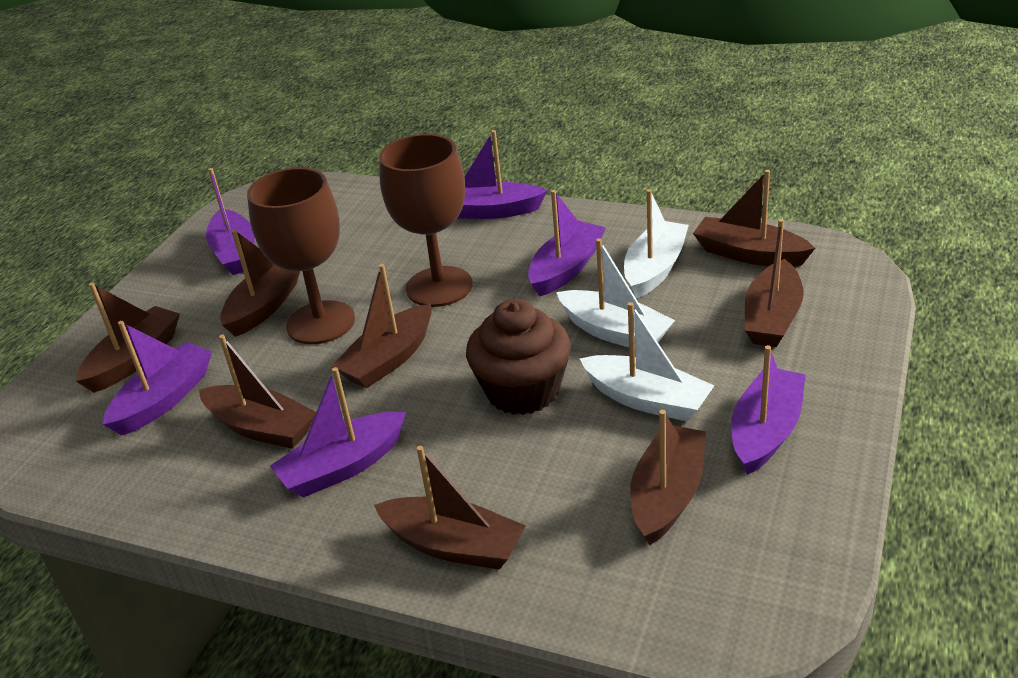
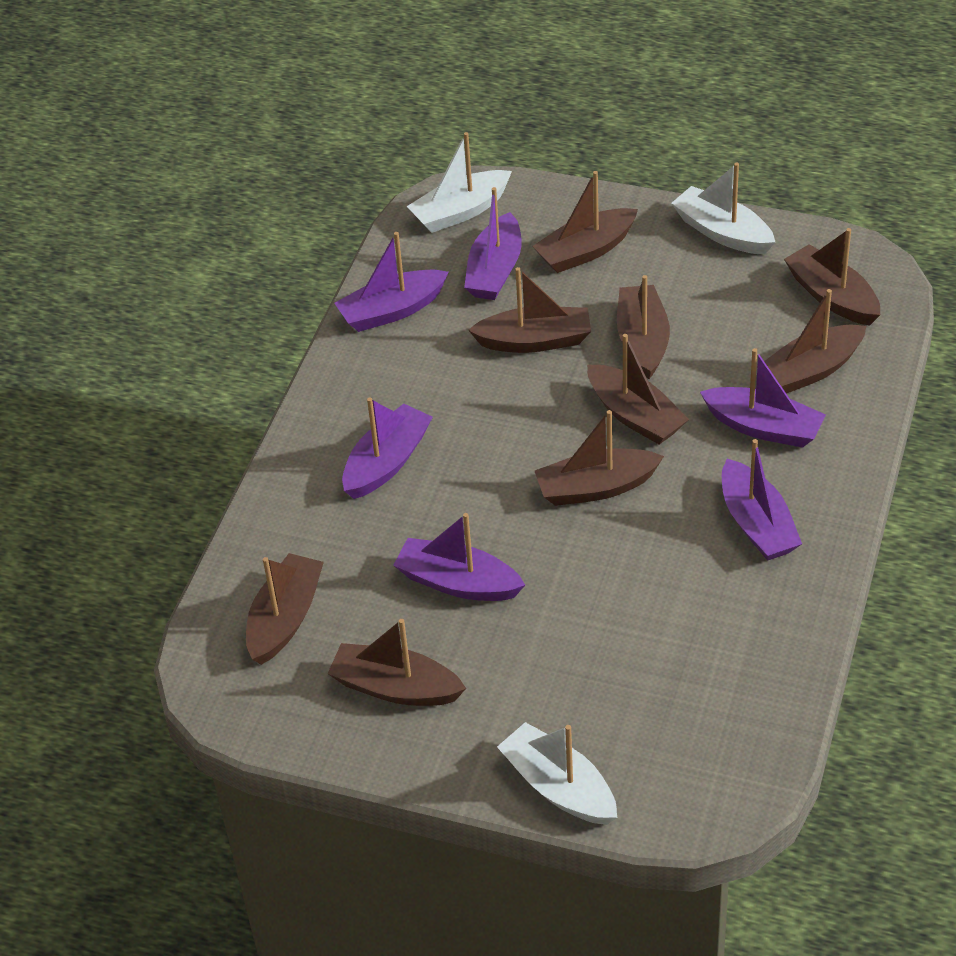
brown boat: 8 -> 9
brown cupcake: 1 -> 0
brown goblet: 2 -> 0

